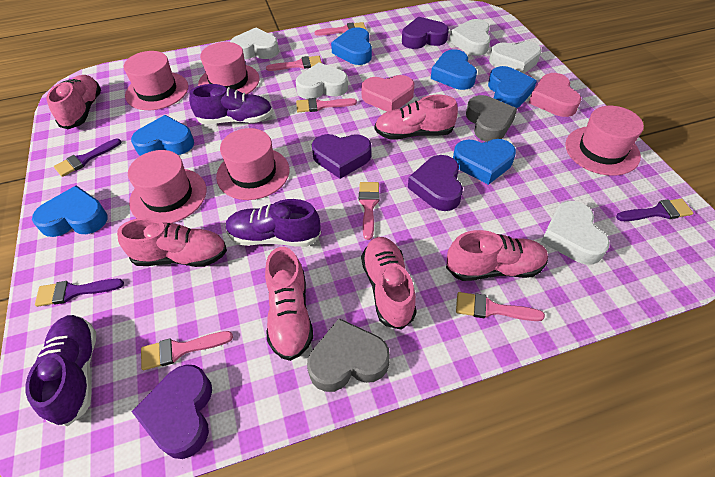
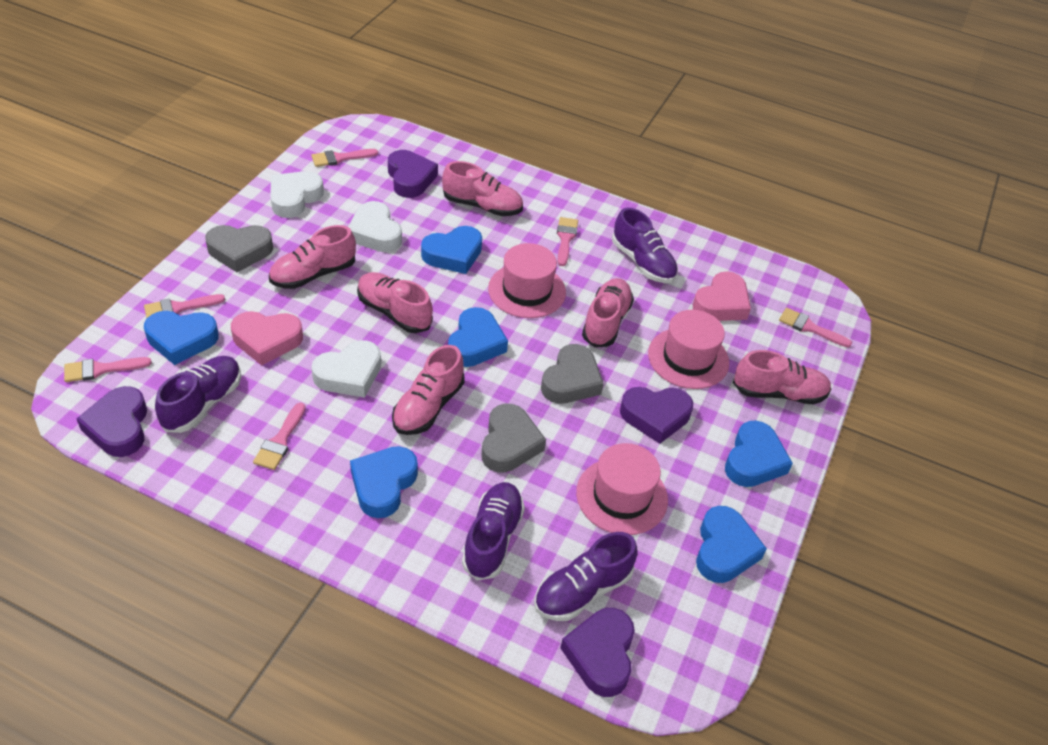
grey heart: 2 -> 3
pink hat: 5 -> 3
purple brush: 3 -> 0
purple shoe: 3 -> 4
white heart: 5 -> 3

